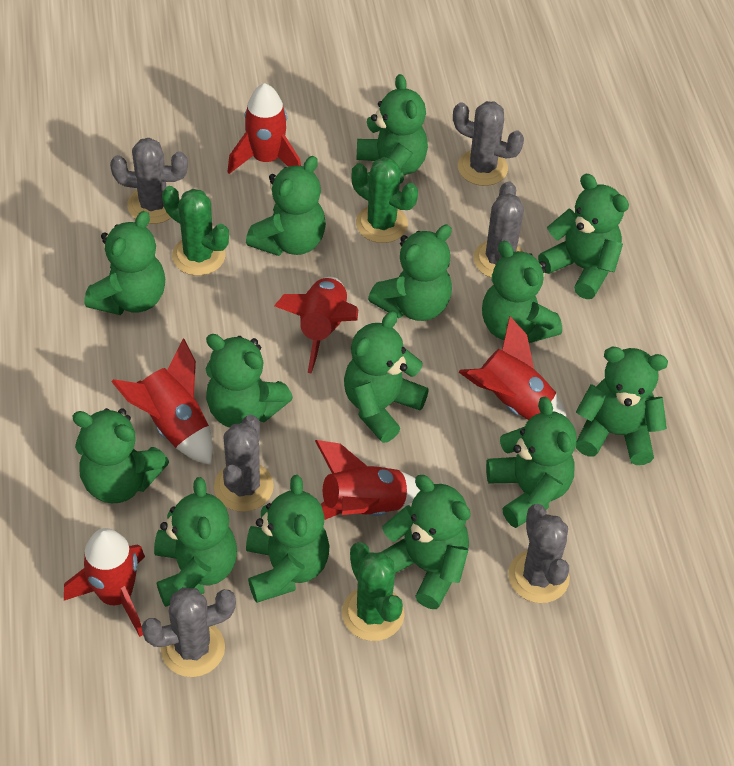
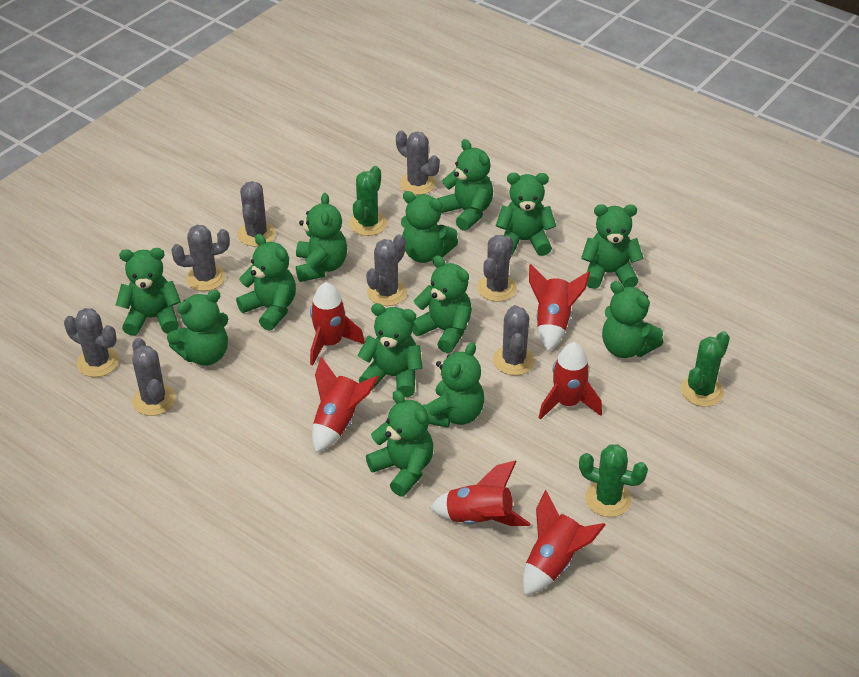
green teddy bear: 14 -> 13
grey cactus: 6 -> 8

